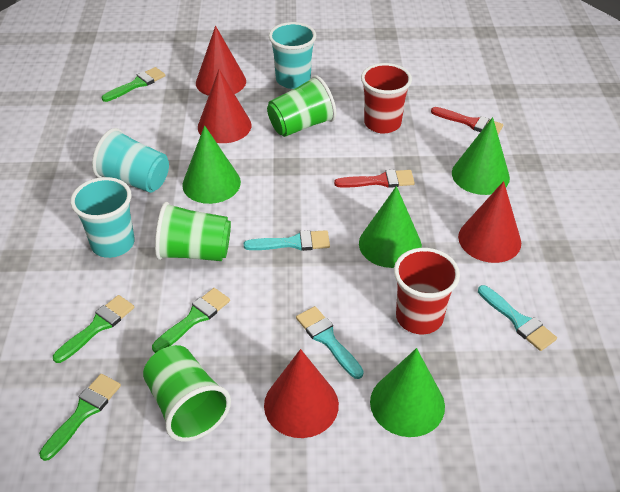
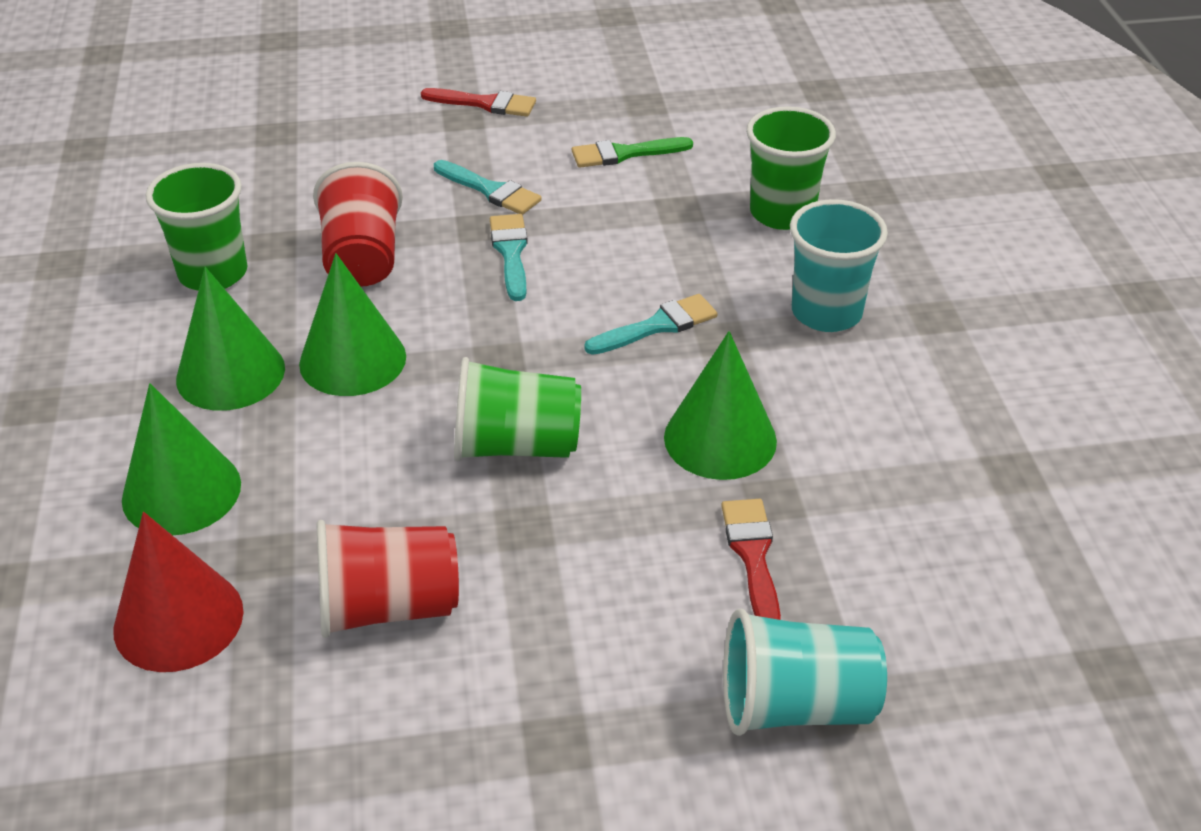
green brush: 4 -> 1
red cone: 4 -> 1
turquoise cup: 3 -> 2

